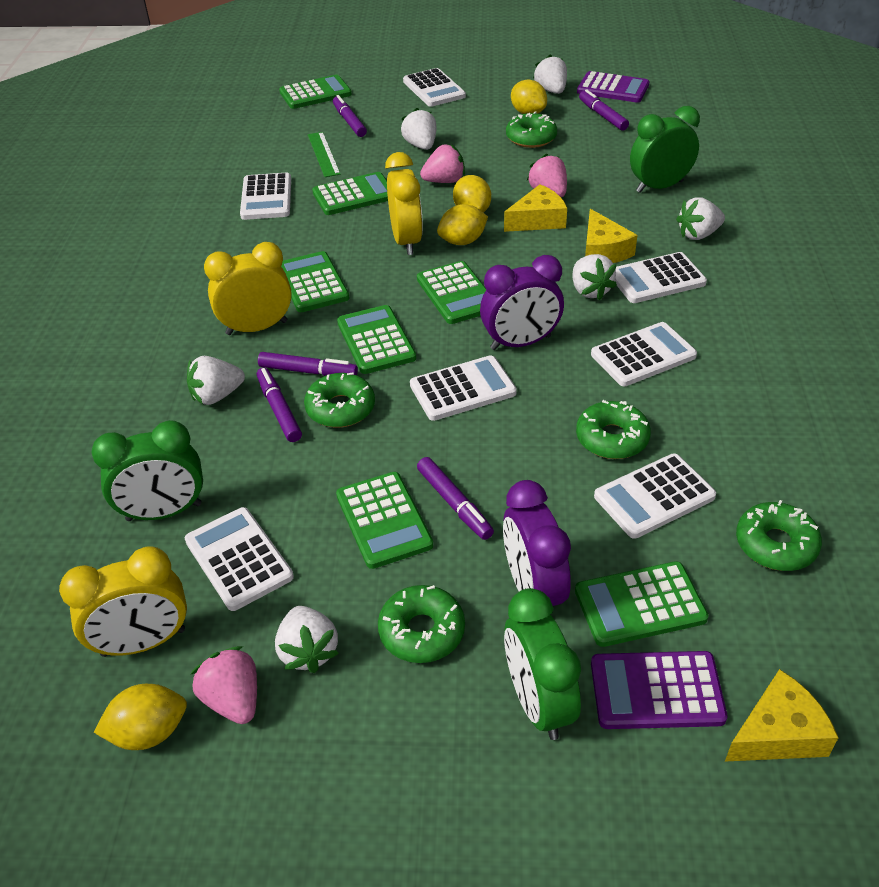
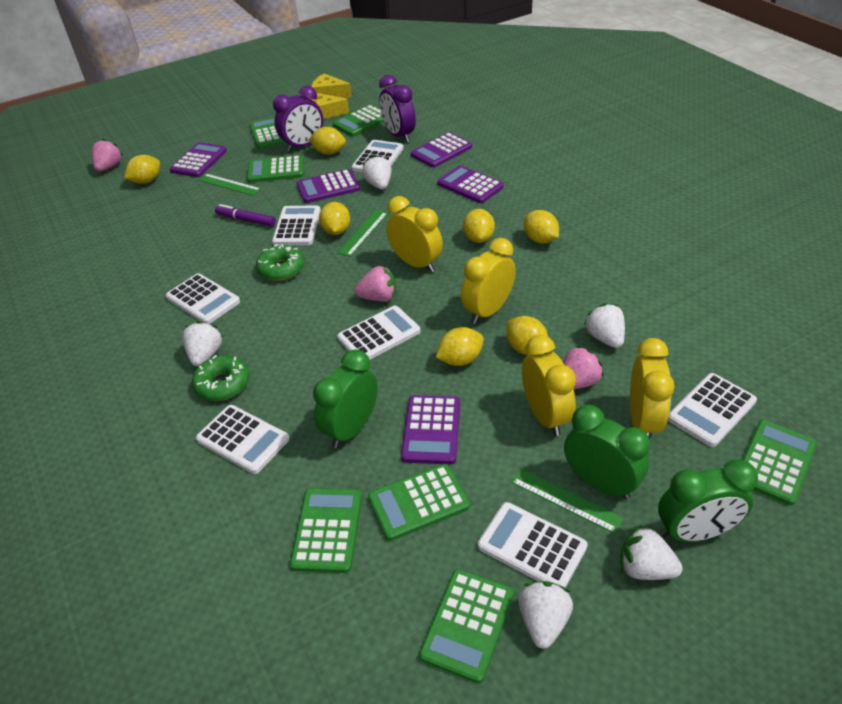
green donut: 5 -> 2
green ruler: 1 -> 3
purple calculator: 2 -> 5
purple marker: 5 -> 1
white strawberry: 6 -> 5
yellow cheese: 3 -> 2
yellow clock: 3 -> 4
yellow lemon: 4 -> 7

